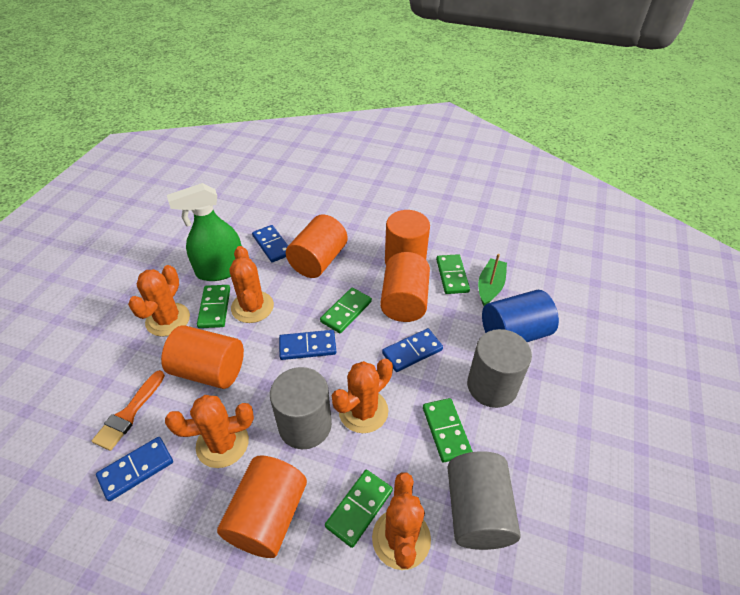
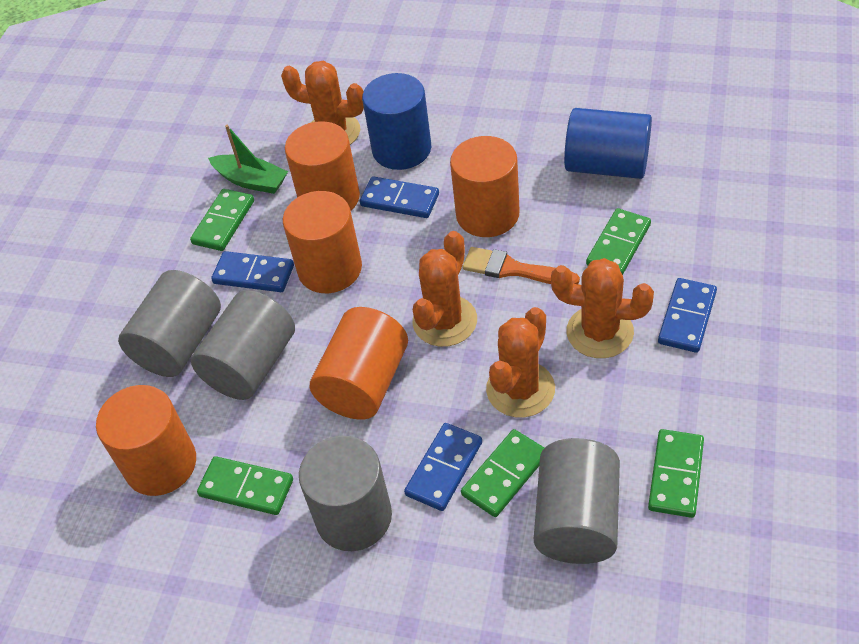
blue cylinder: 1 -> 2
green spray bottle: 1 -> 0
grey cylinder: 3 -> 4
orange cactus: 5 -> 4

